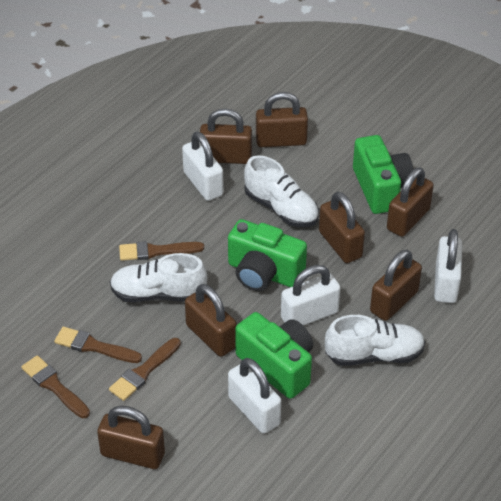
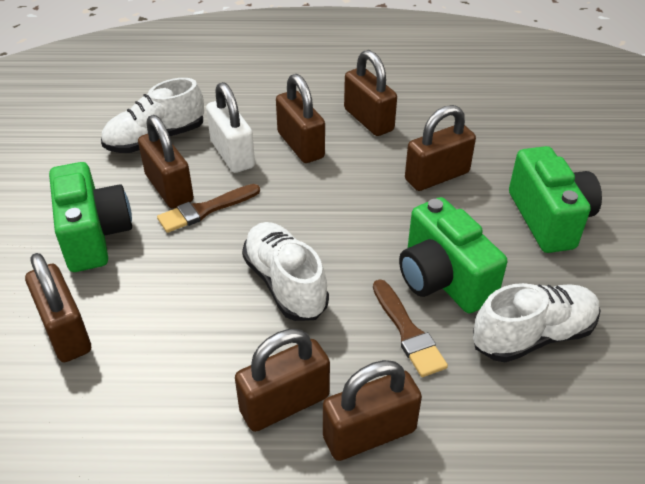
brown brush: 4 -> 2
white padlock: 4 -> 1

